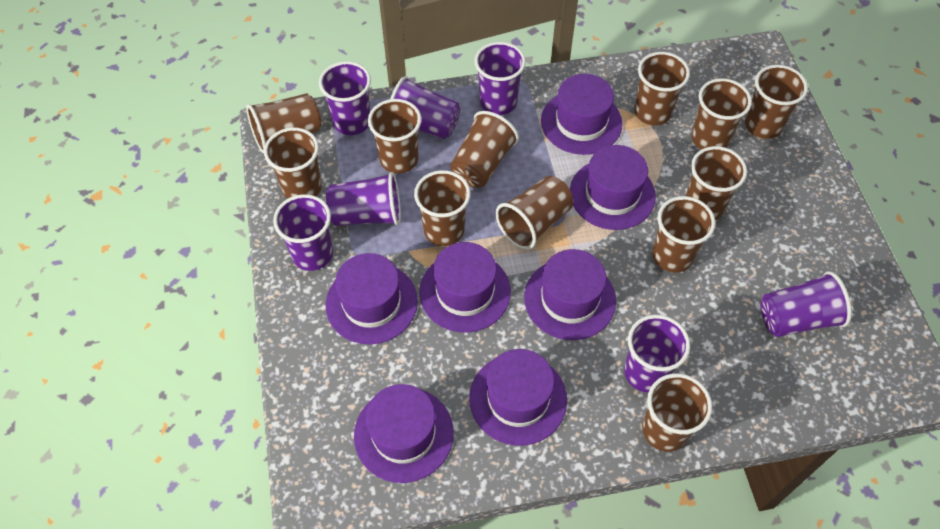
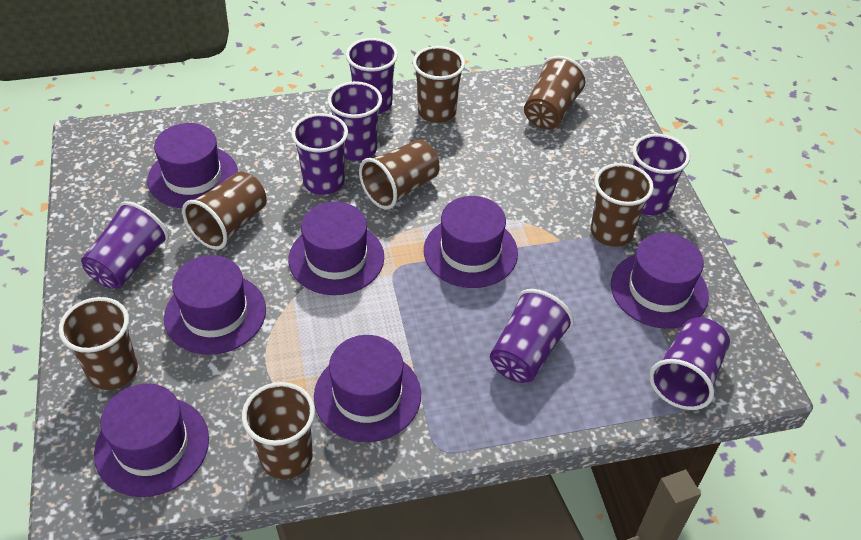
brown cup: 12 -> 7

